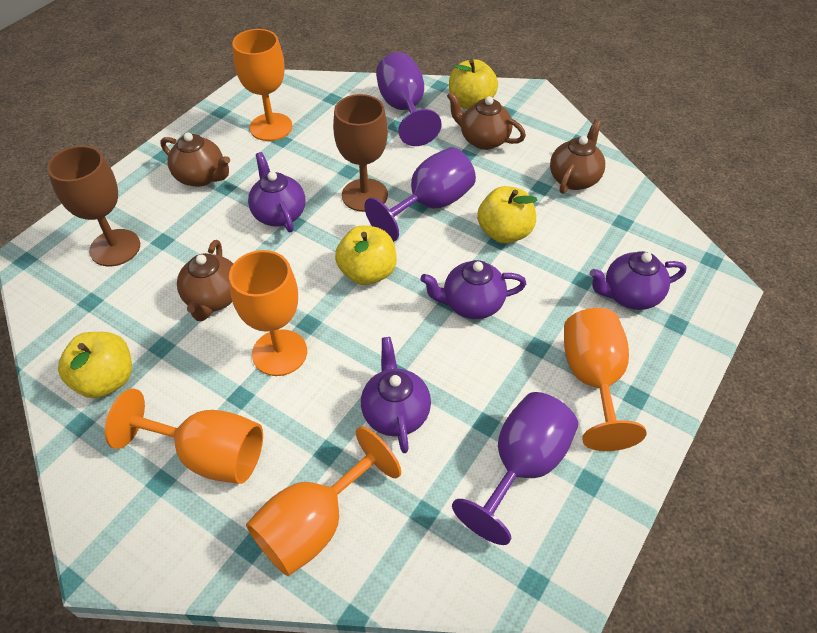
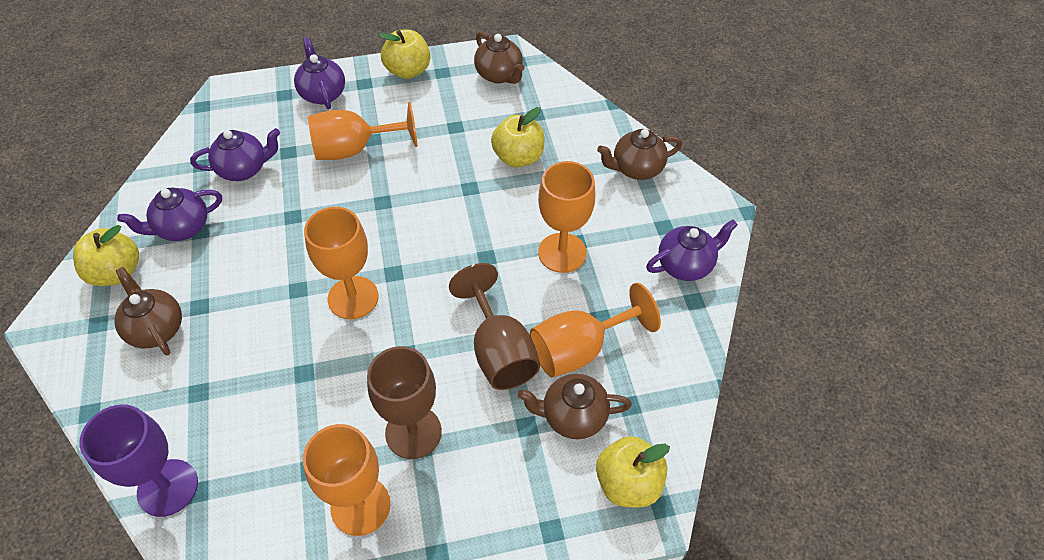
purple goblet: 3 -> 1

